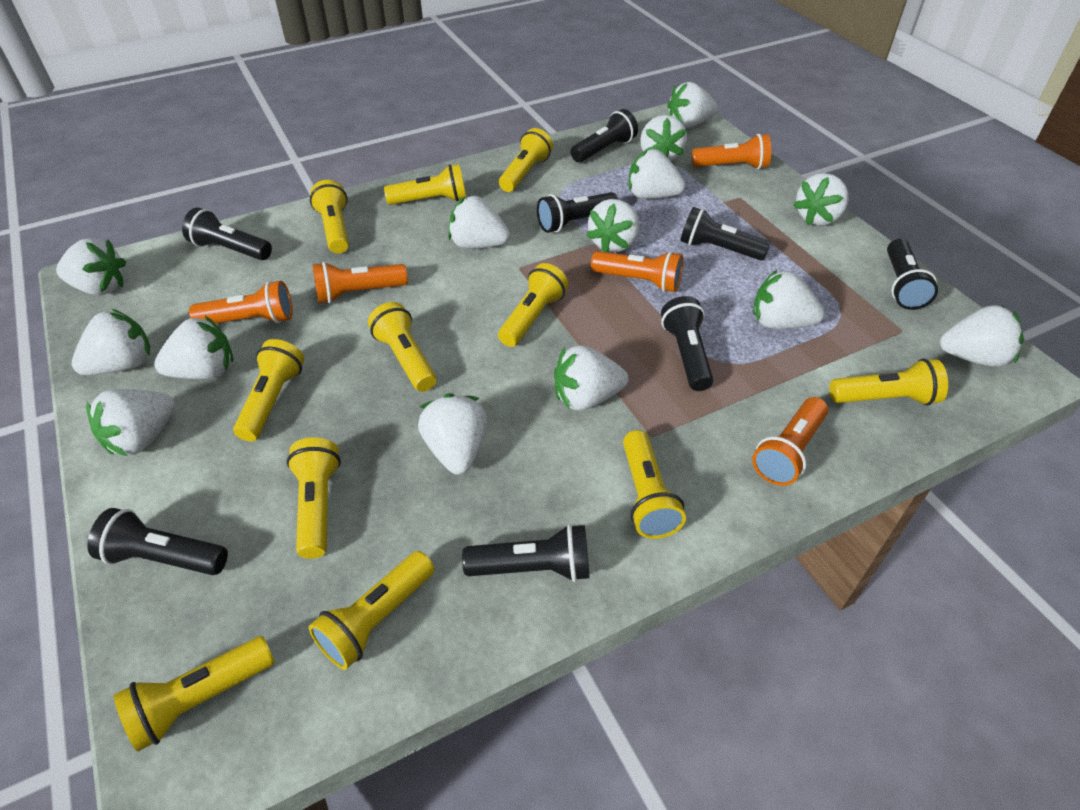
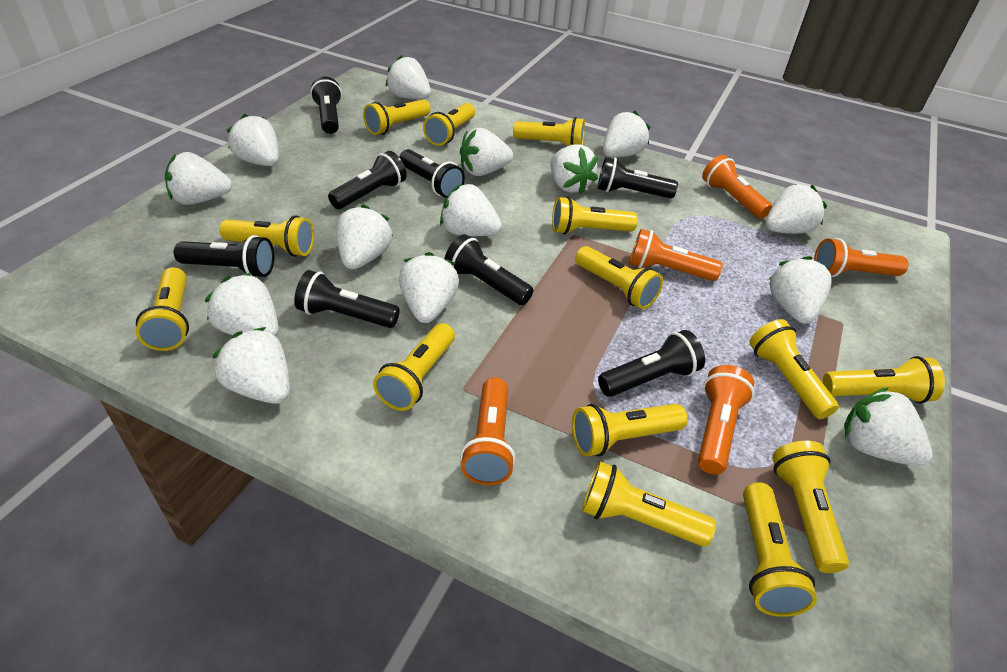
yellow flashlight: 11 -> 14

